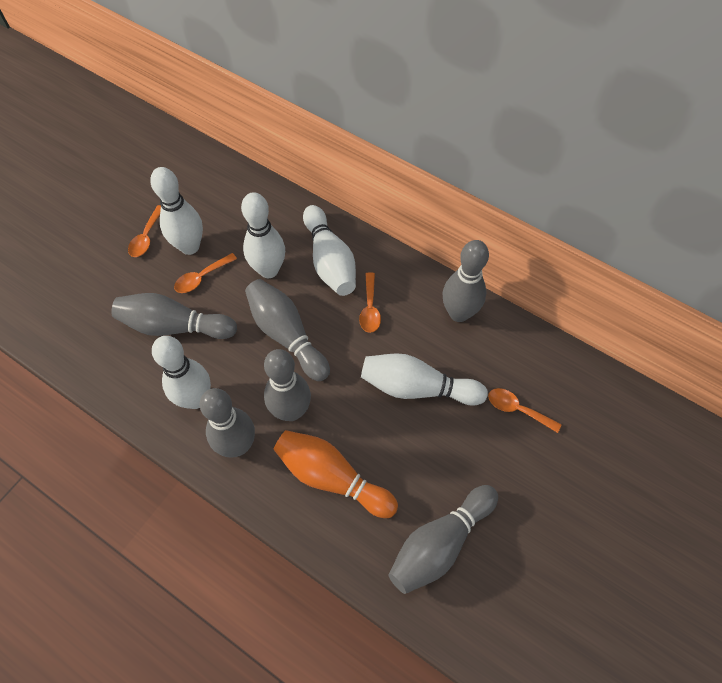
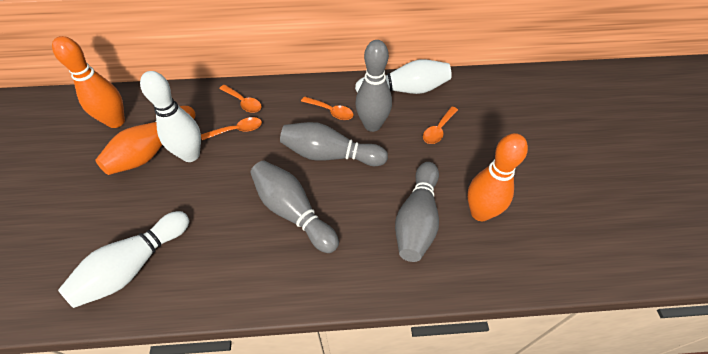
grey bowling pin: 6 -> 4
orange bowling pin: 1 -> 3
white bowling pin: 5 -> 3

